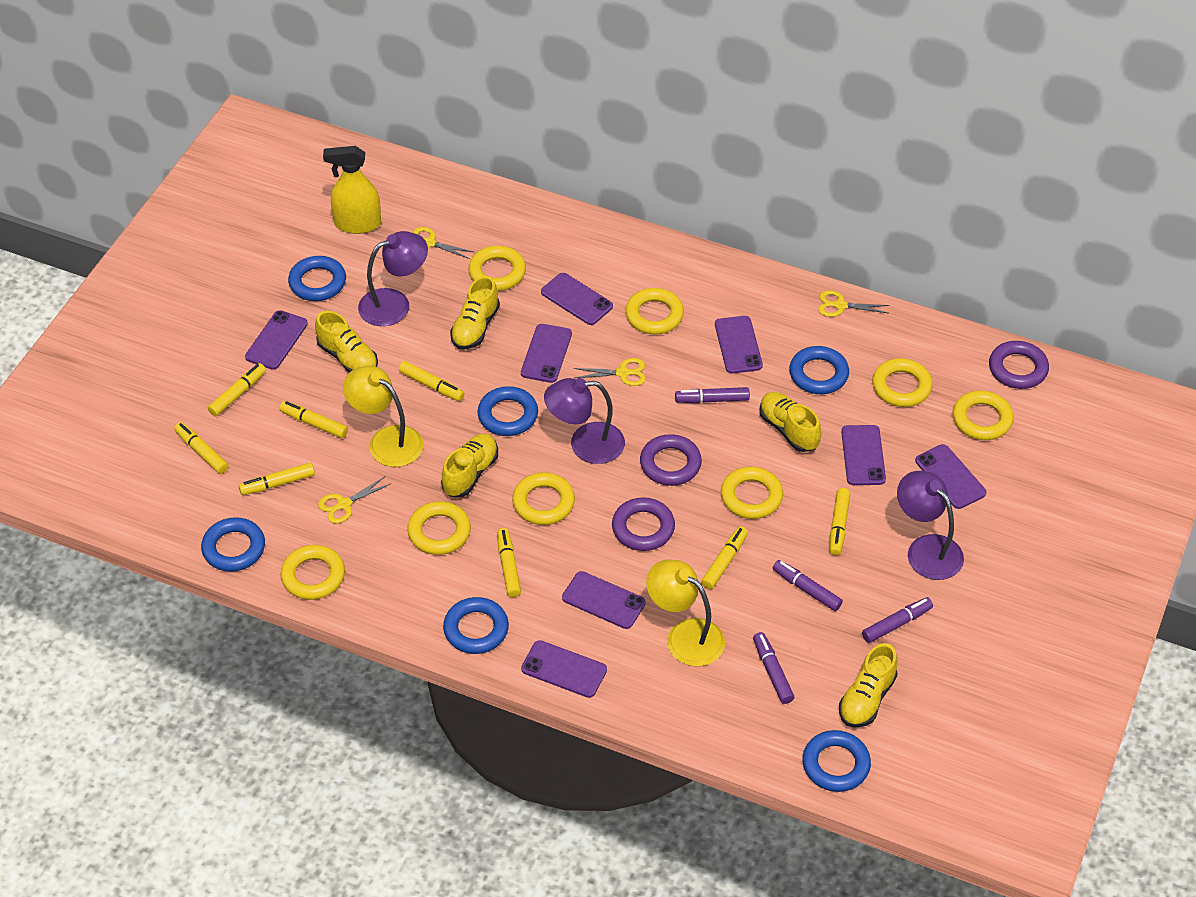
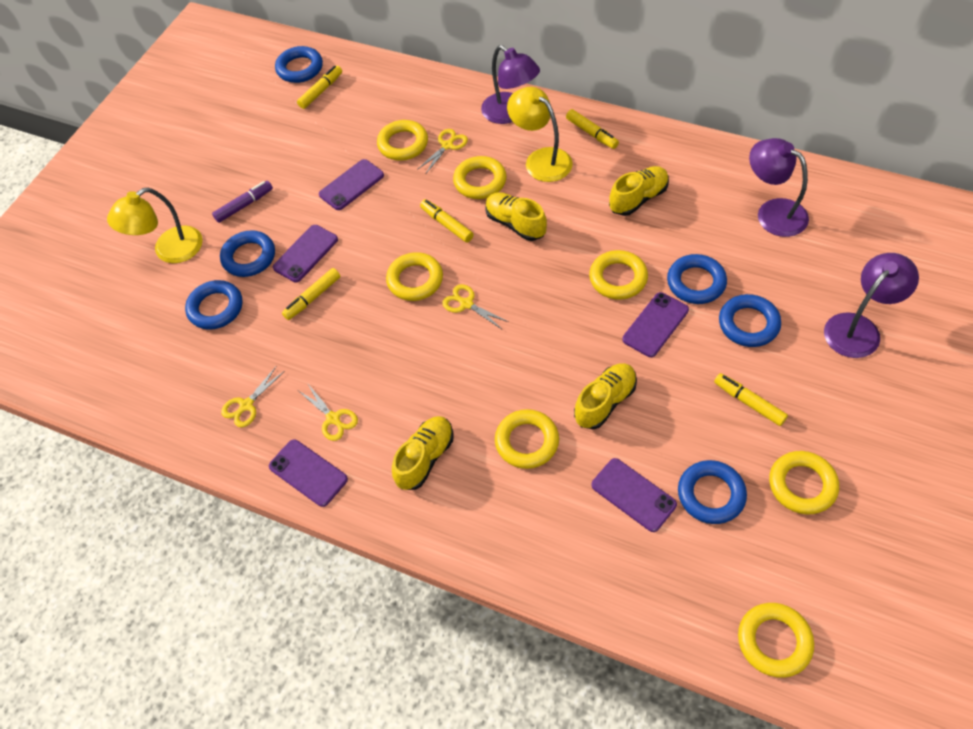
purple marker: 4 -> 1
purple phone: 8 -> 5
purple ring: 3 -> 0
yellow marker: 8 -> 5
yellow ring: 8 -> 7
yellow shoe: 5 -> 4
yellow spray bottle: 1 -> 0

